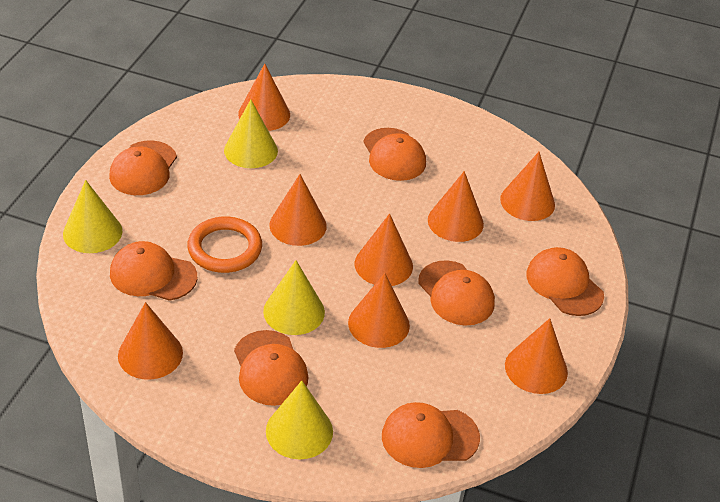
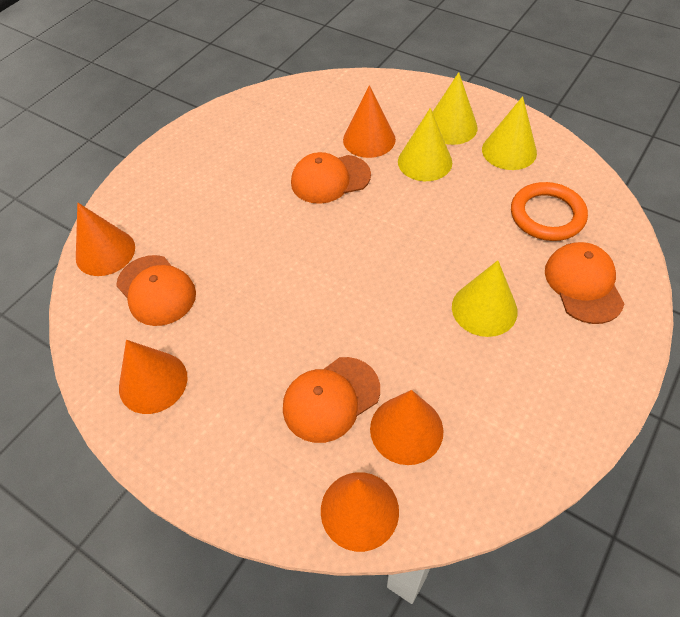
orange cap: 7 -> 4
orange cone: 8 -> 5

